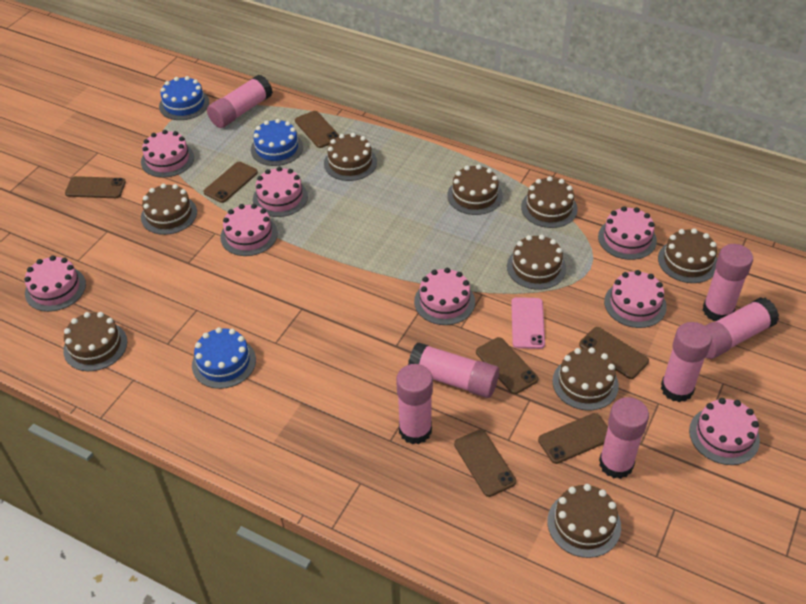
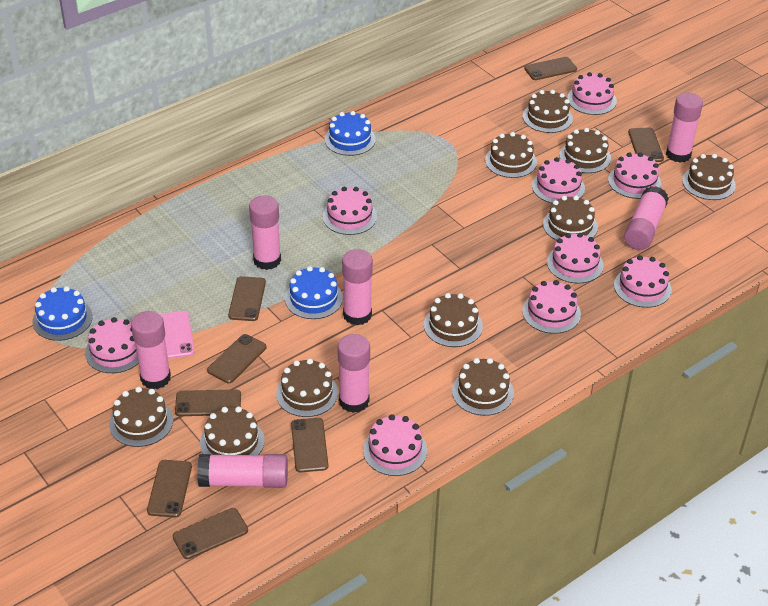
brown cake: 9 -> 10
brown phone: 7 -> 8
pink cake: 8 -> 9

